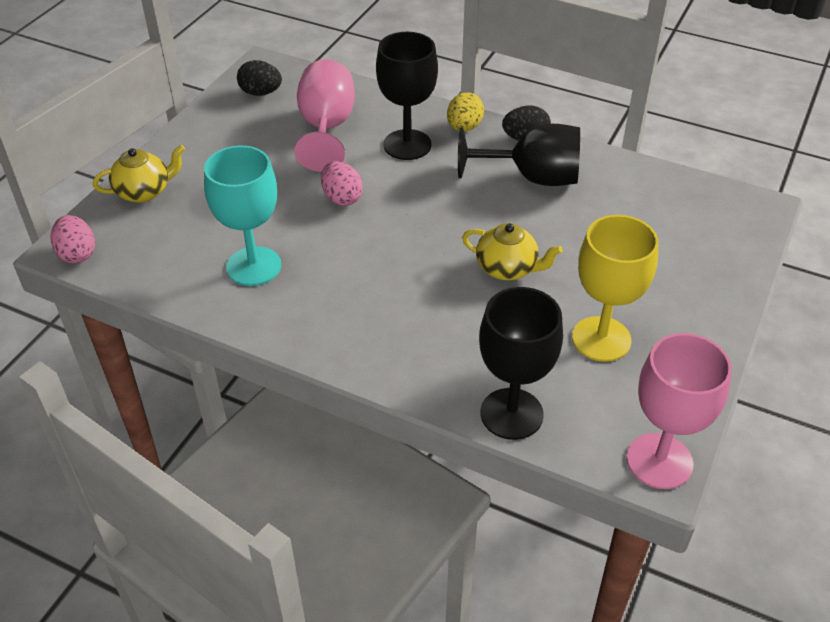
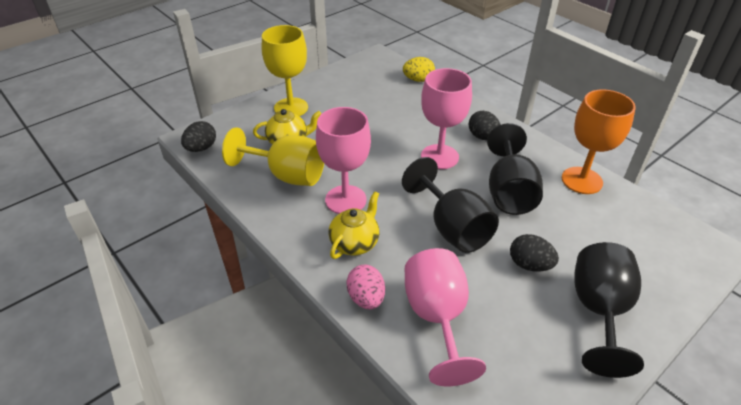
black egg: 2 -> 3
orange goblet: 0 -> 1
pink egg: 2 -> 1
pink goblet: 2 -> 3
turquoise goblet: 1 -> 0
yellow goblet: 1 -> 2

